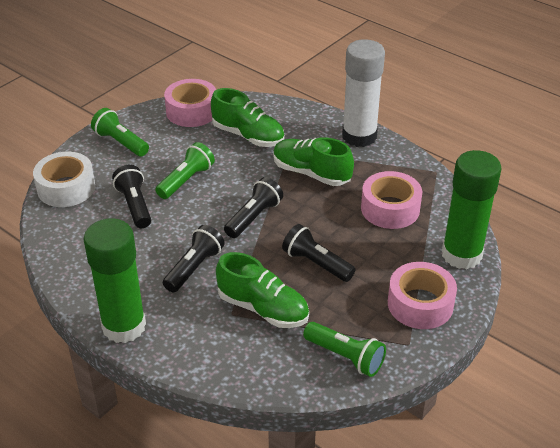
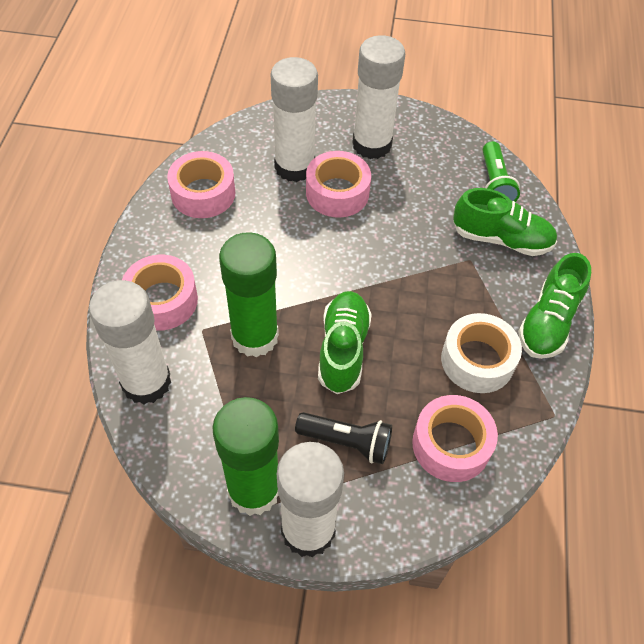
black flashlight: 4 -> 1
green flashlight: 3 -> 1
pink tape: 3 -> 4
white glue stick: 1 -> 4

